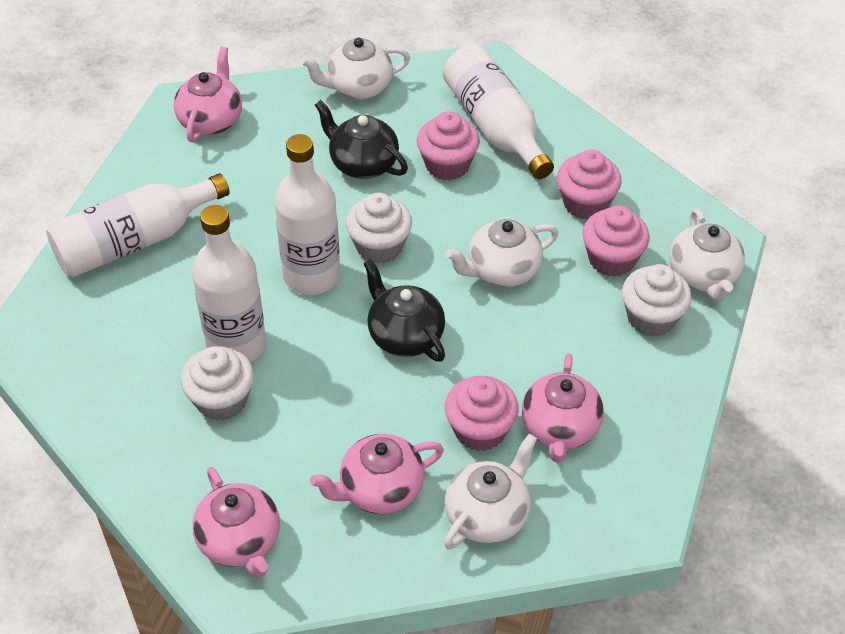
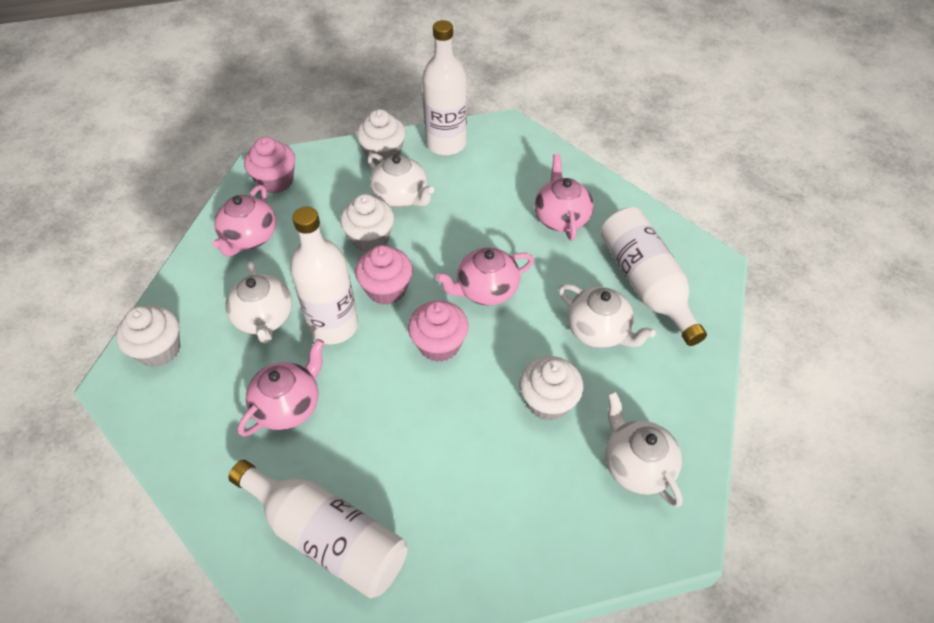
black teapot: 2 -> 0
pink cupcake: 4 -> 3
white cupcake: 3 -> 4

